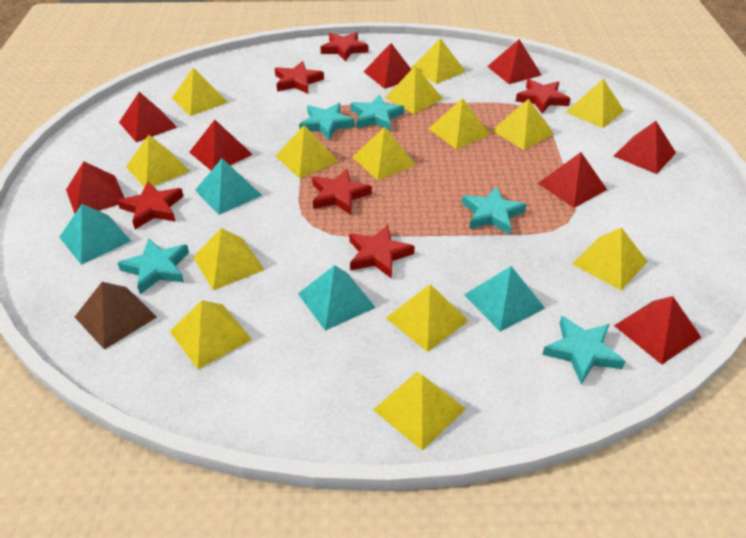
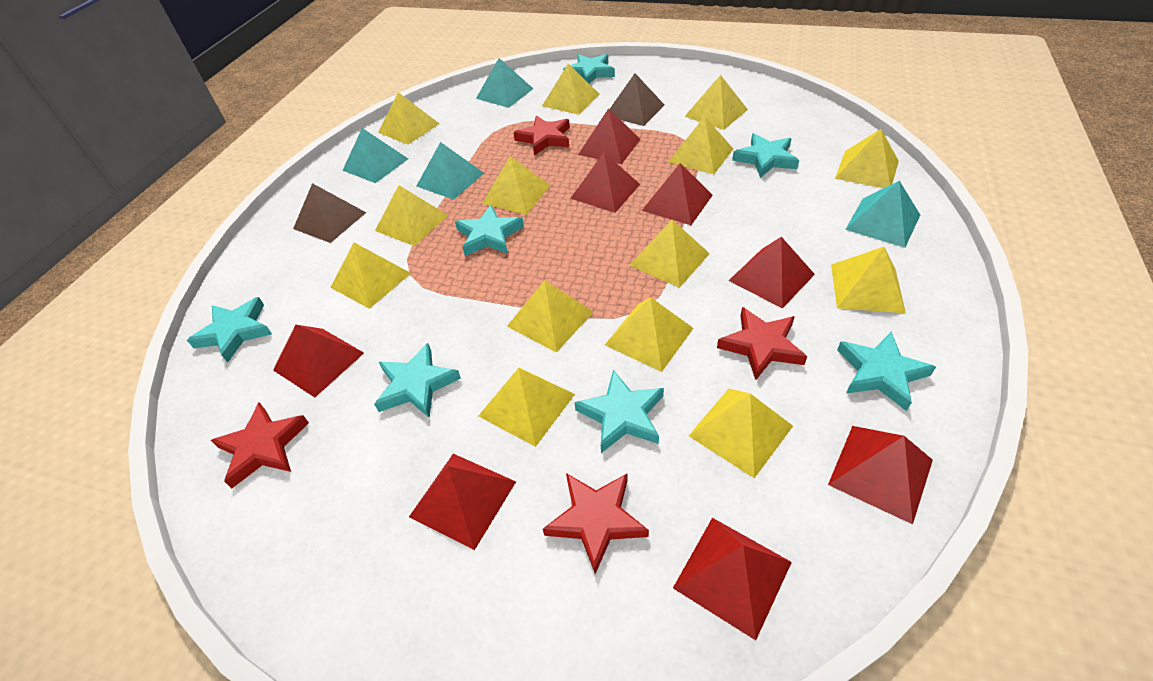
brown pyramid: 1 -> 2
red star: 6 -> 4
turquoise star: 5 -> 7

